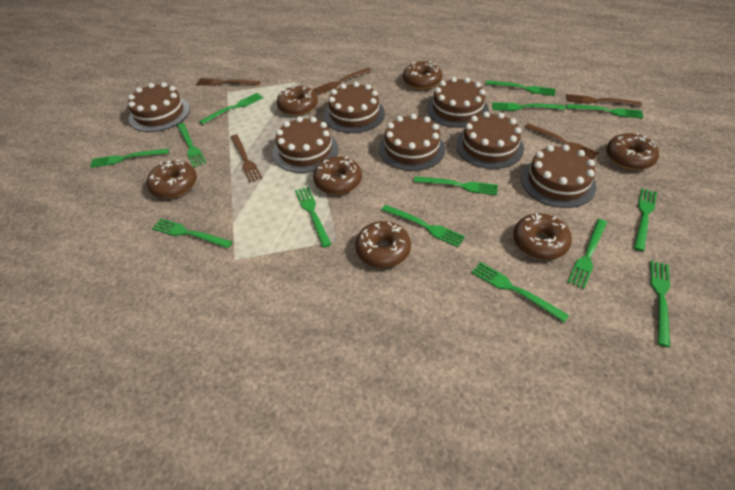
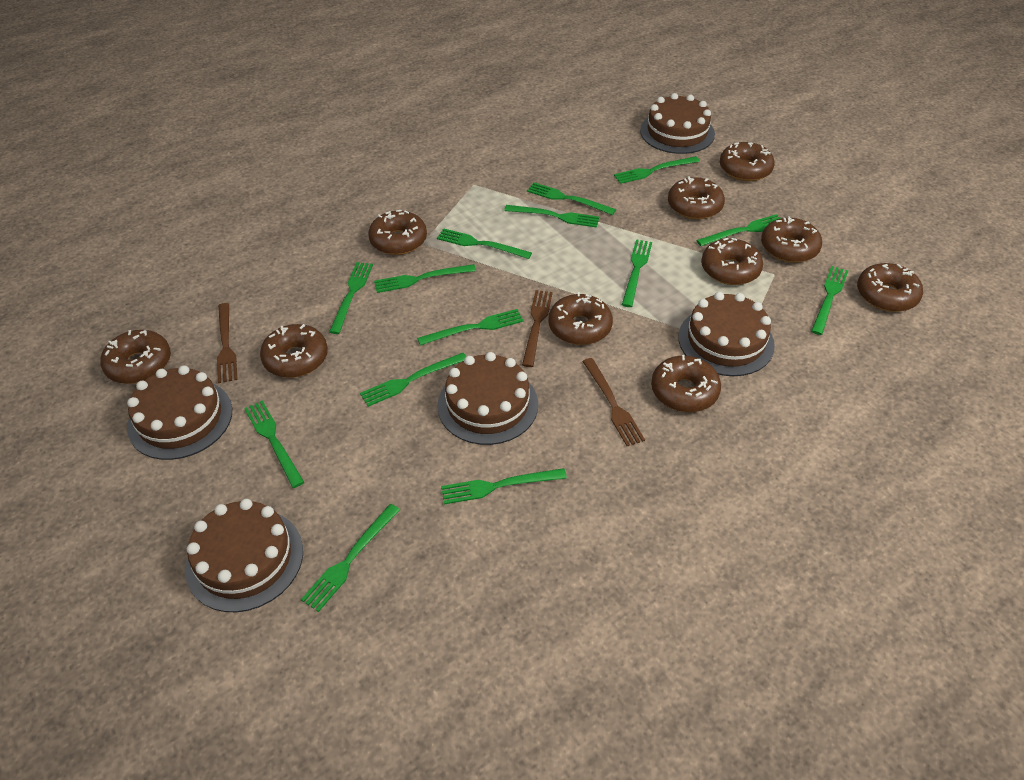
brown cake: 7 -> 5
brown donut: 7 -> 10
brown fork: 5 -> 3

